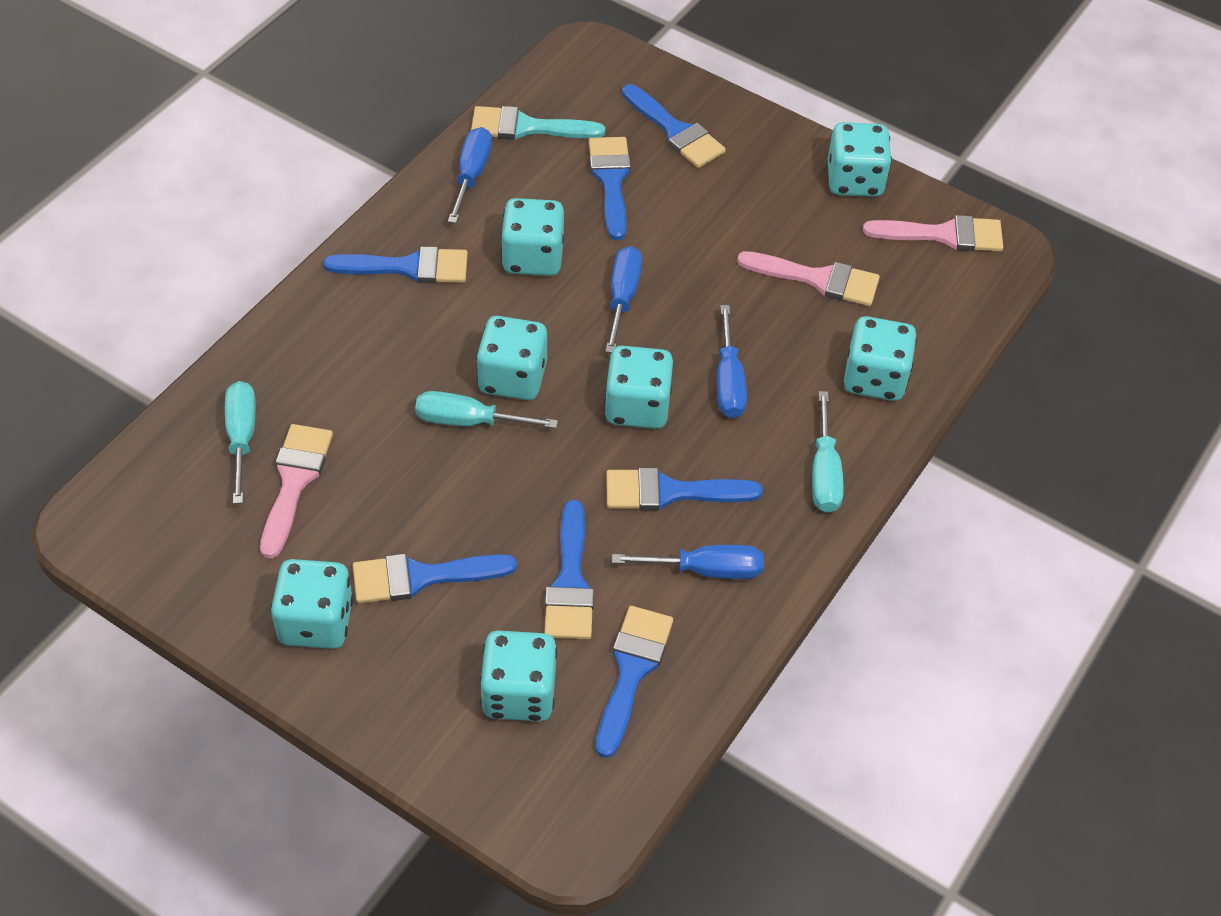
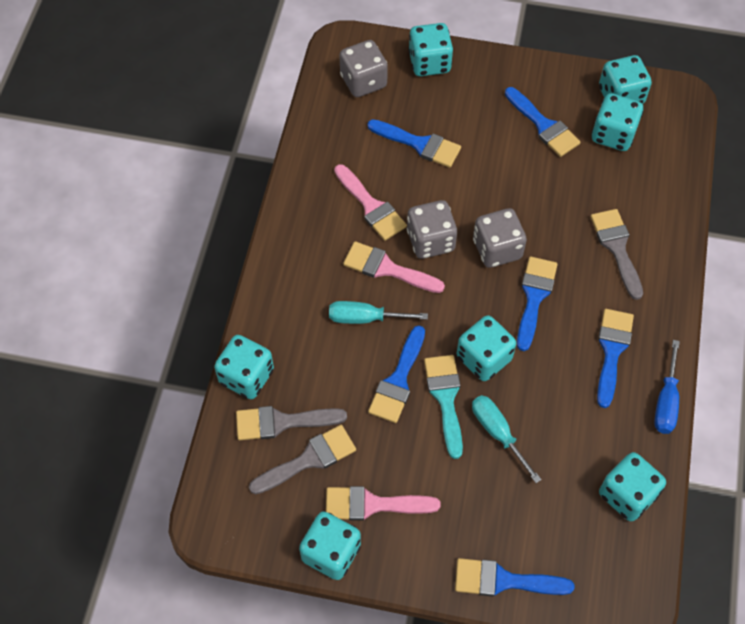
blue brush: 7 -> 6
blue screwdriver: 4 -> 1
grey brush: 0 -> 3
grey dice: 0 -> 3
turquoise screwdriver: 3 -> 2

